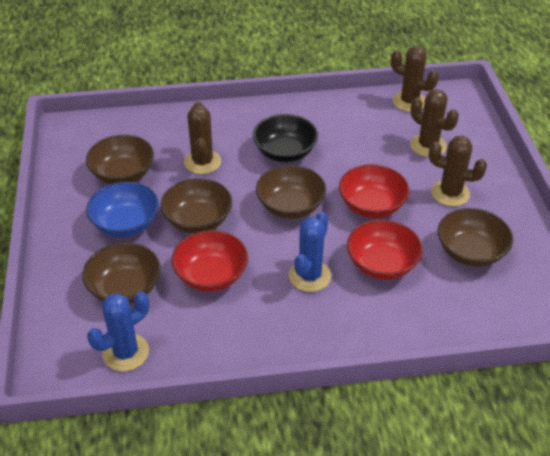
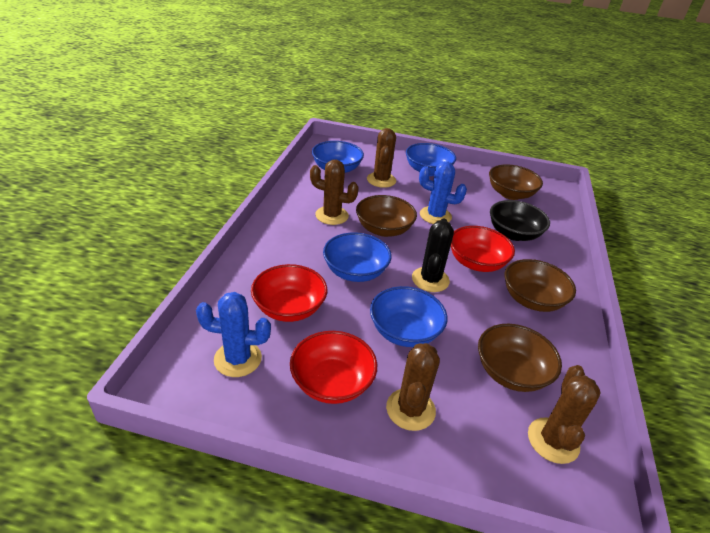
black cactus: 0 -> 1
blue bowl: 1 -> 4
brown bowl: 5 -> 4

